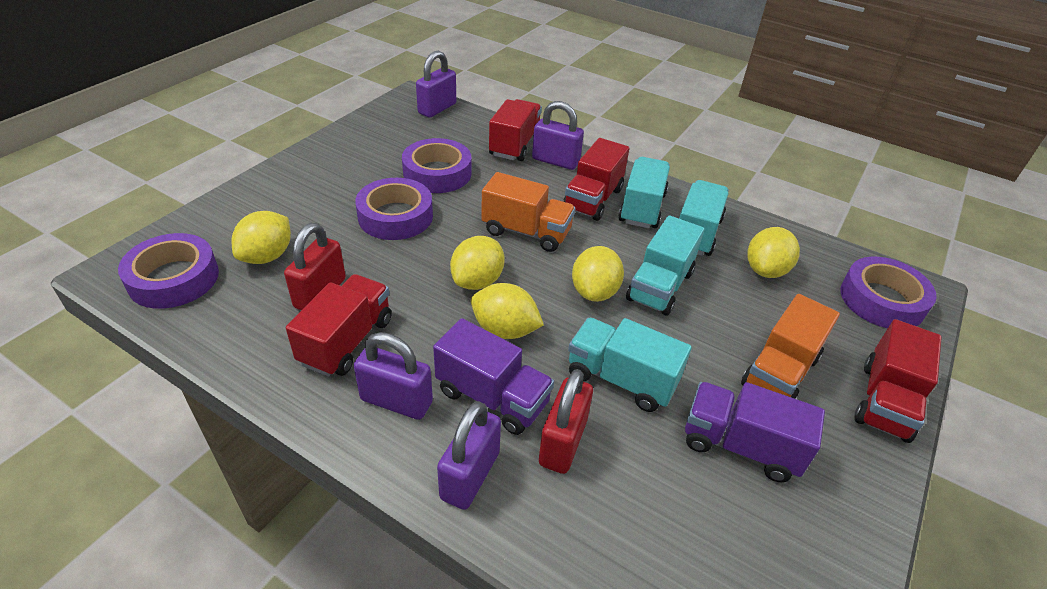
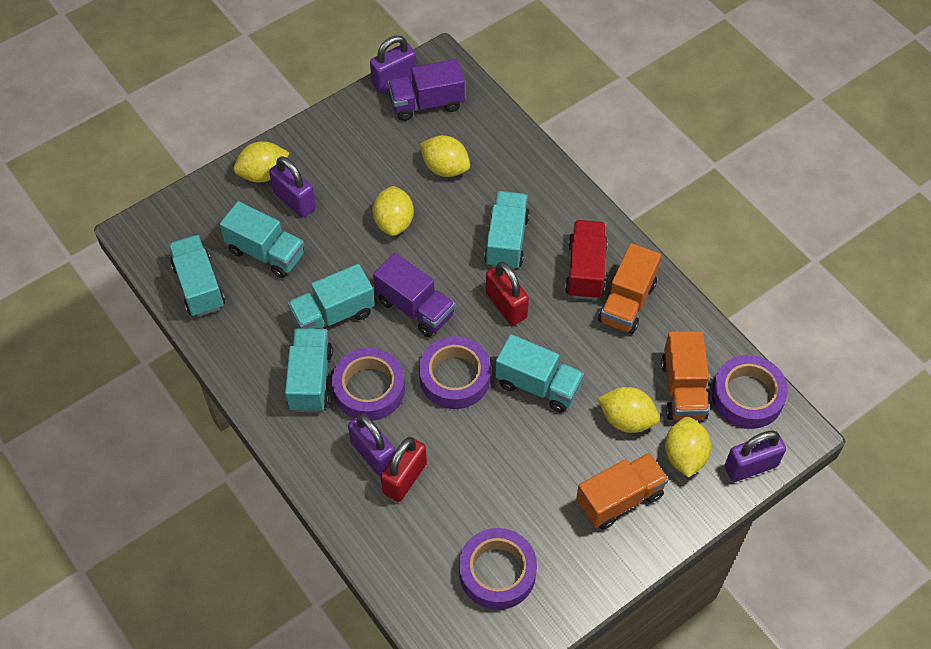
orange truck: 2 -> 3
red truck: 4 -> 1
turquoise truck: 4 -> 6

